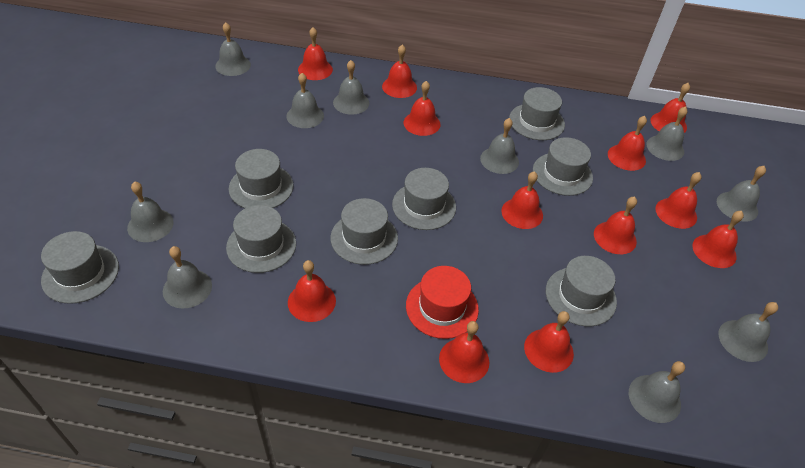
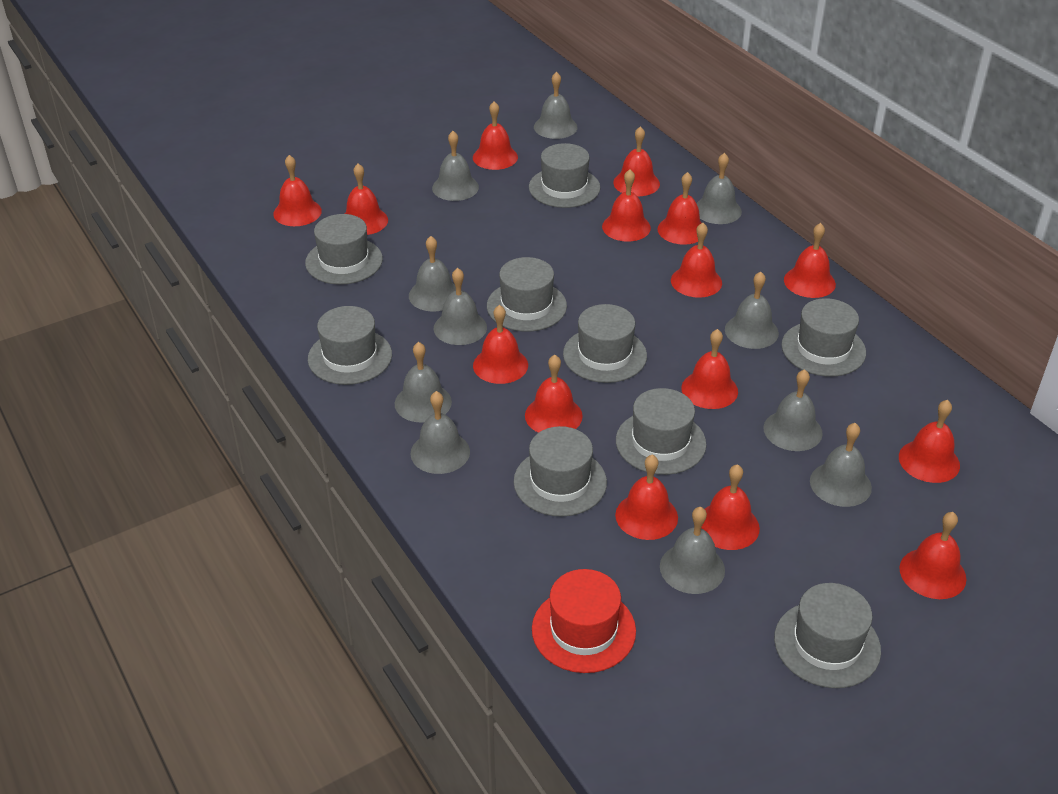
grey bell: 10 -> 11
grey hat: 8 -> 9
red bell: 12 -> 15

